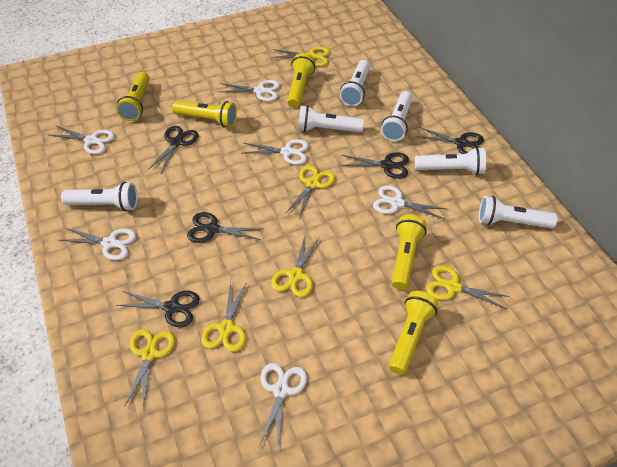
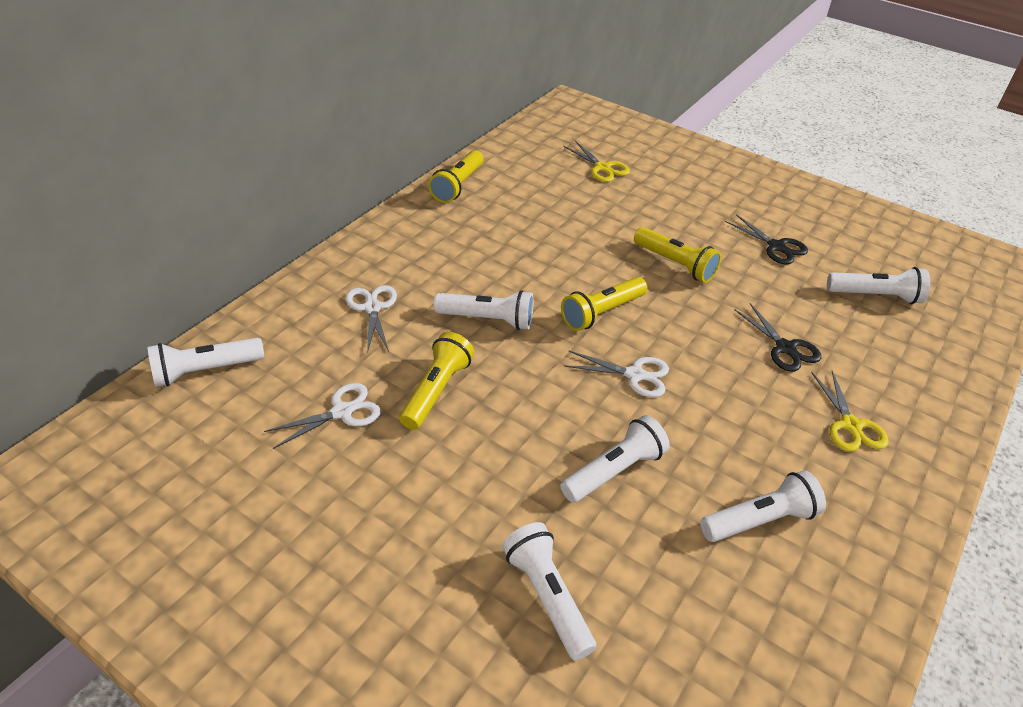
black scissors: 5 -> 2
white scissors: 6 -> 3
yellow flashlight: 5 -> 4
yellow scissors: 6 -> 2

